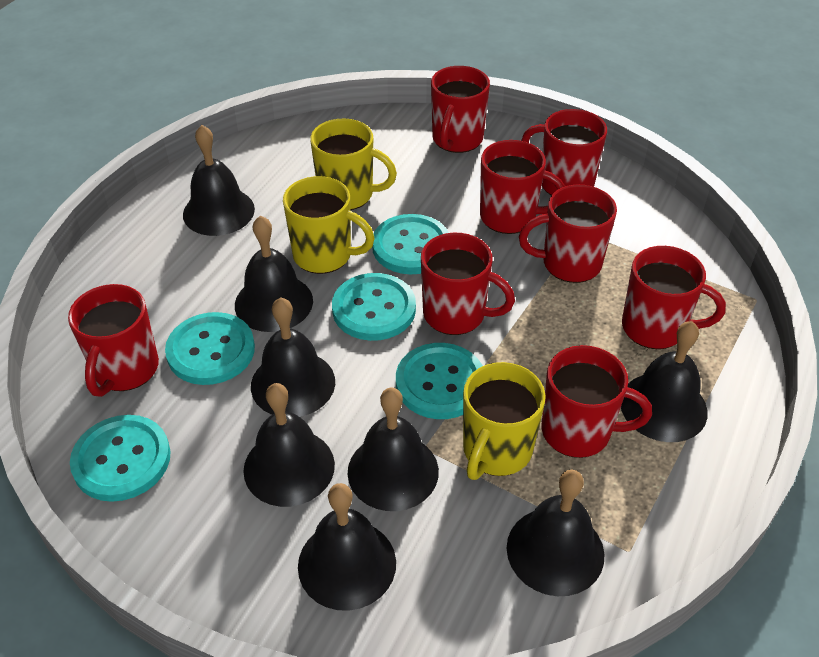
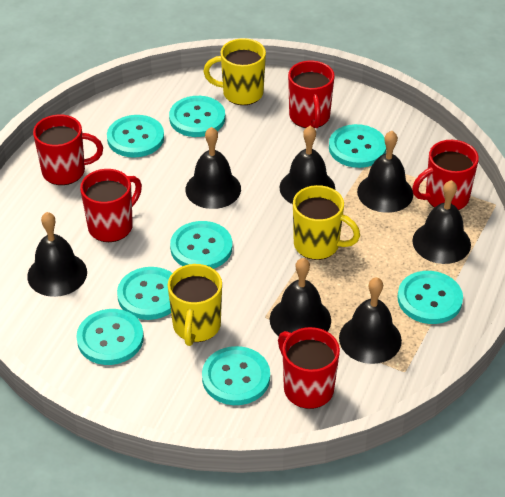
black bell: 8 -> 7
red mug: 8 -> 5
turquoise button: 5 -> 8

